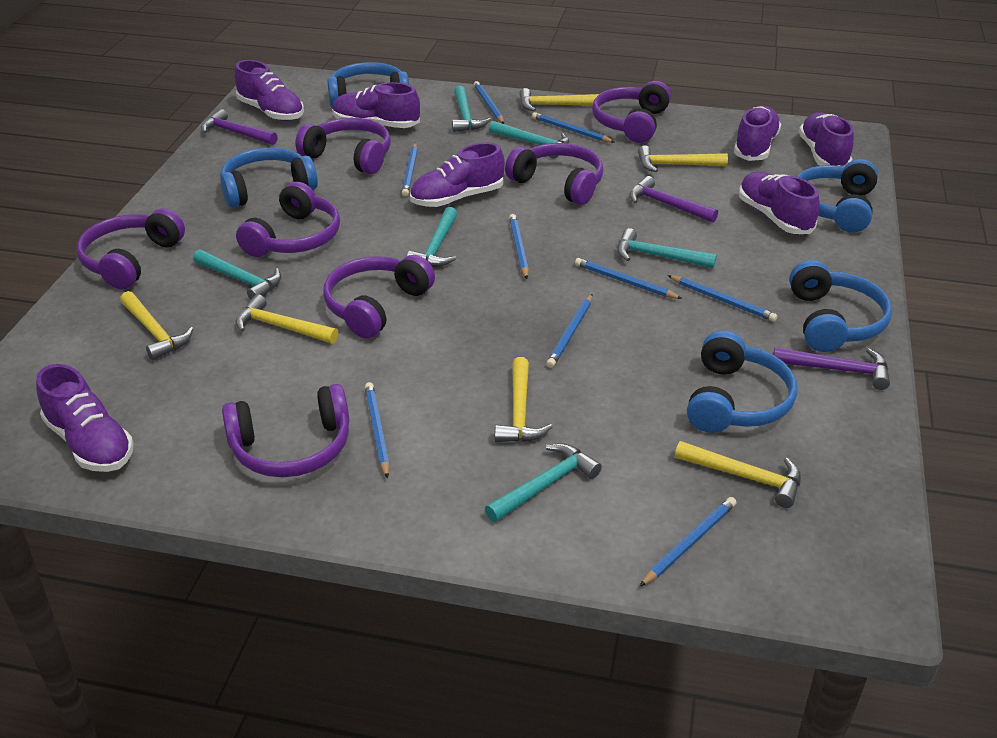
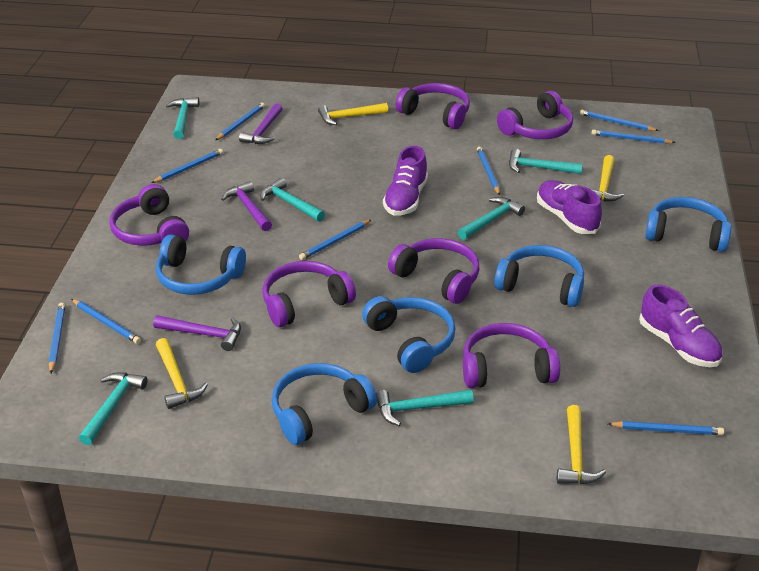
purple headphones: 7 -> 6
purple shoe: 7 -> 3
yellow hammer: 6 -> 4

